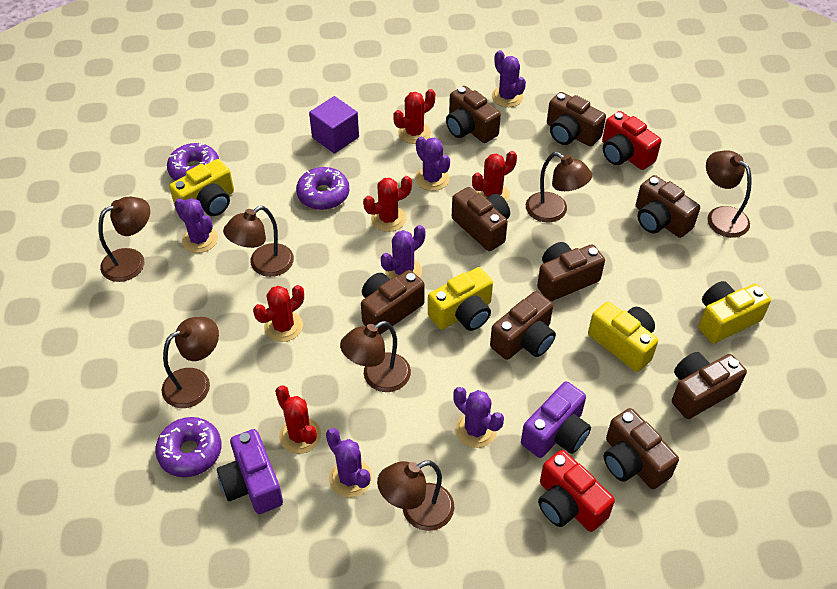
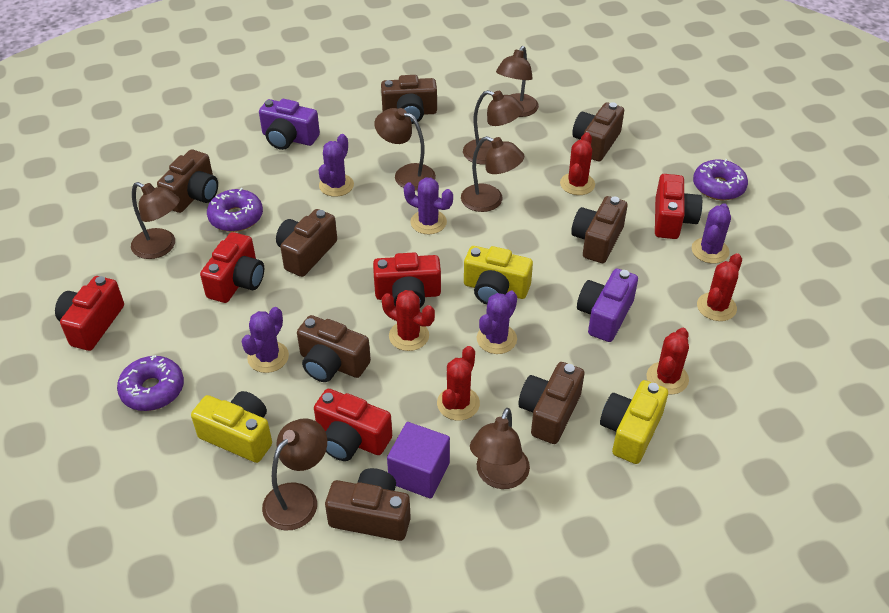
brown camera: 9 -> 8
purple cactus: 6 -> 5
red camera: 2 -> 5
yellow camera: 4 -> 3

